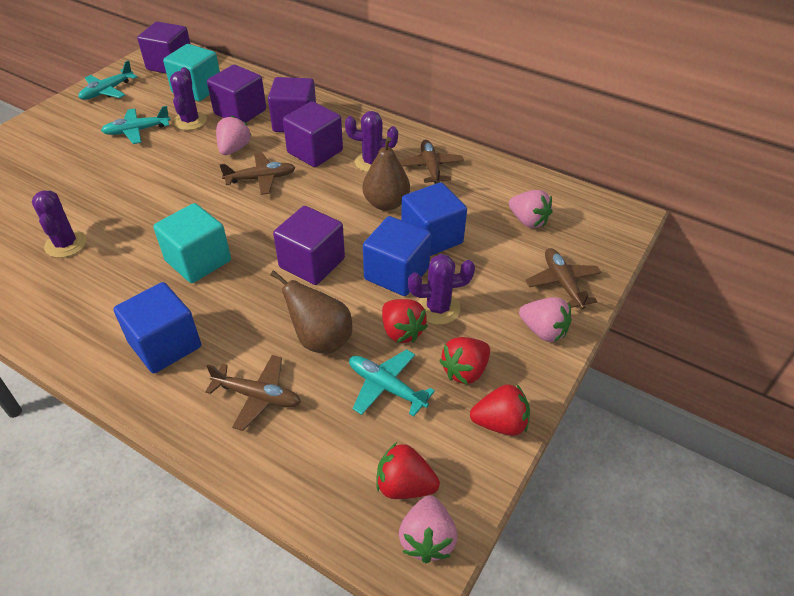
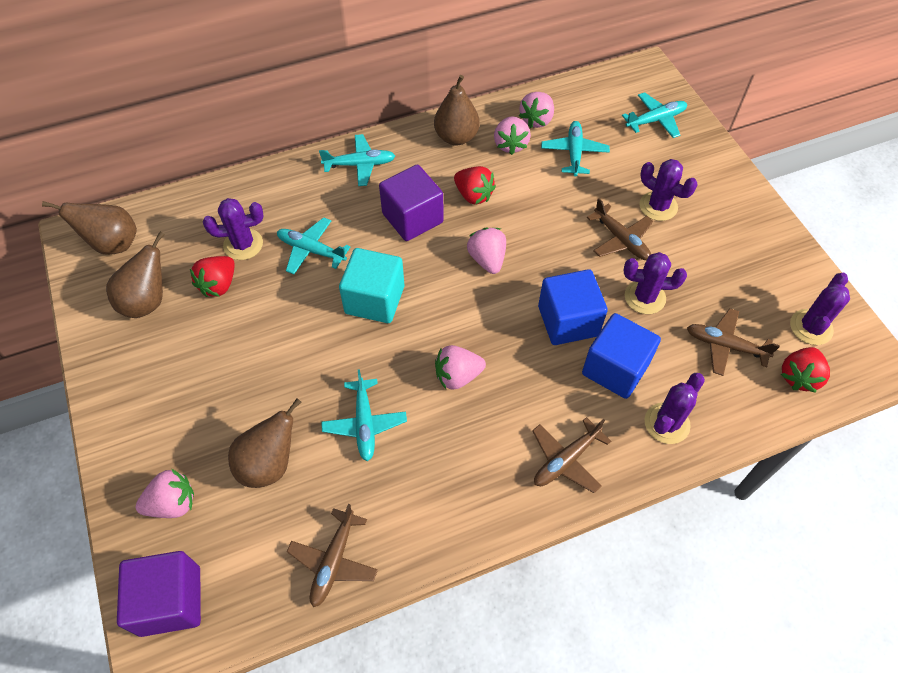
blue cube: 3 -> 2
brown pear: 2 -> 4
pink strawberry: 4 -> 5
purple cactus: 4 -> 5
purple cube: 5 -> 2
red strawberry: 4 -> 3
turquoise cube: 2 -> 1
turquoise plane: 3 -> 5

